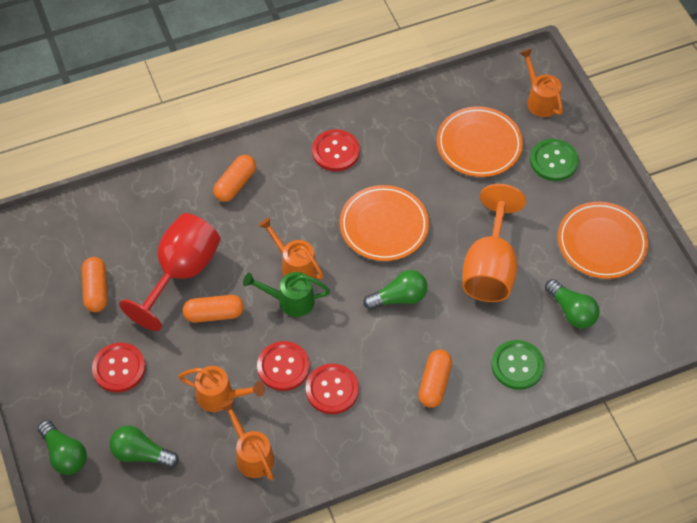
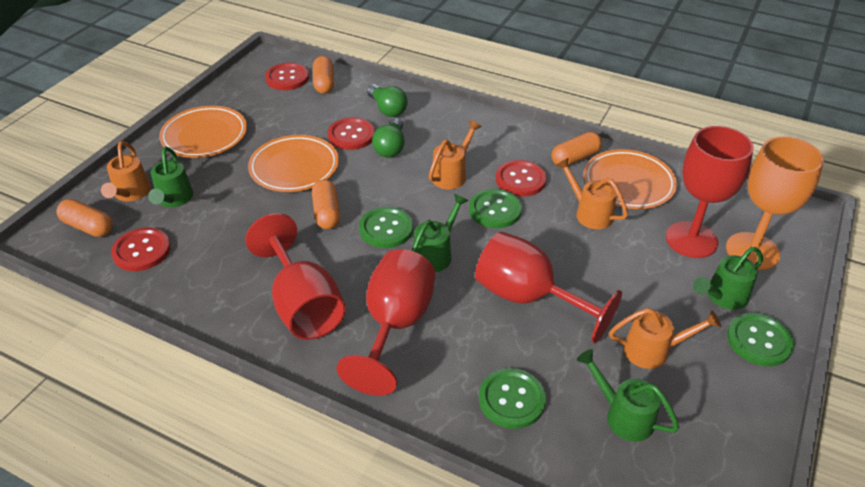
green button: 2 -> 4
green light bulb: 4 -> 2
green watering can: 1 -> 4
red goblet: 1 -> 4

